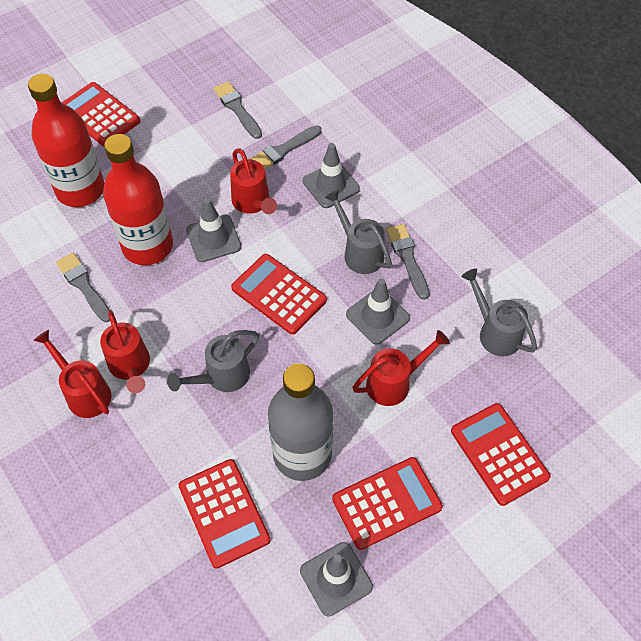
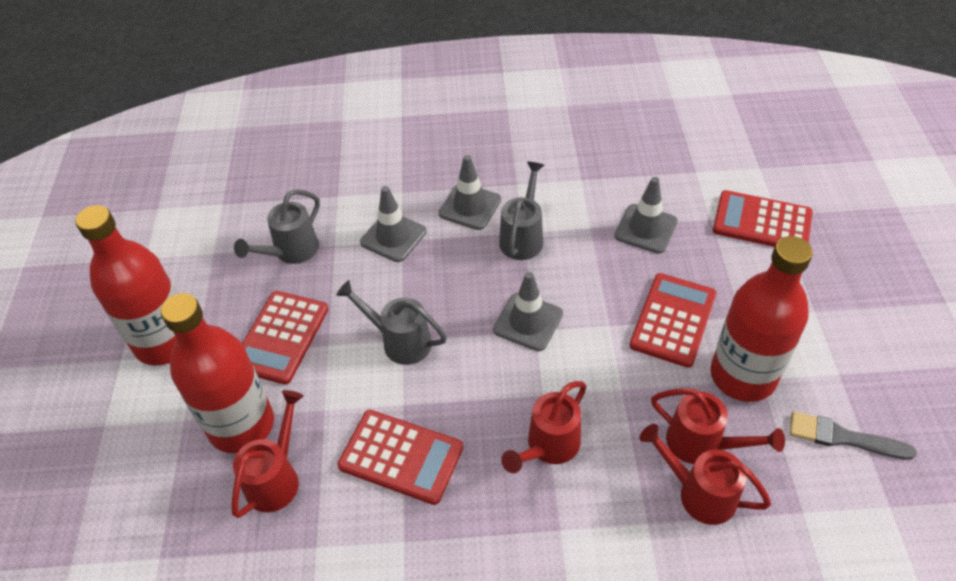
grey bottle: 1 -> 0
grey brush: 4 -> 1
red bottle: 2 -> 3
red calculator: 5 -> 4

